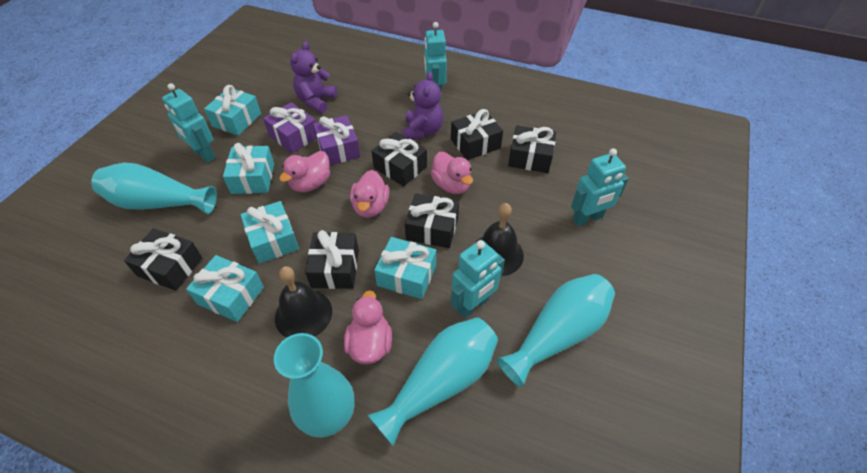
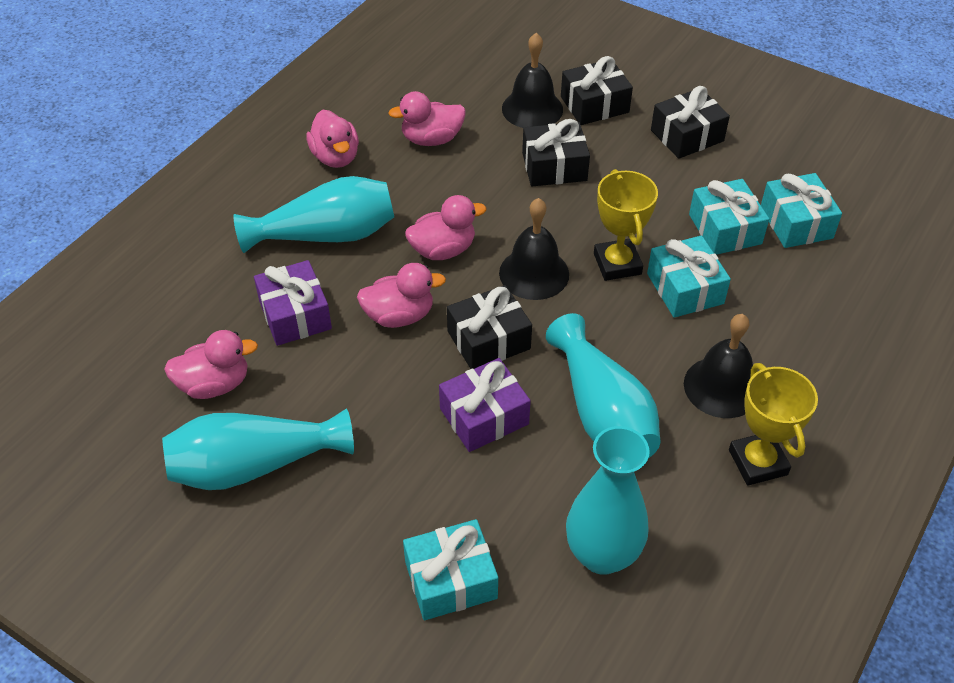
black bell: 2 -> 3
black gift: 6 -> 4
pink duck: 4 -> 5
purple teddy bear: 2 -> 0
turquoise gift: 5 -> 4
turquoise robot: 4 -> 0
yellow trophy: 0 -> 2

